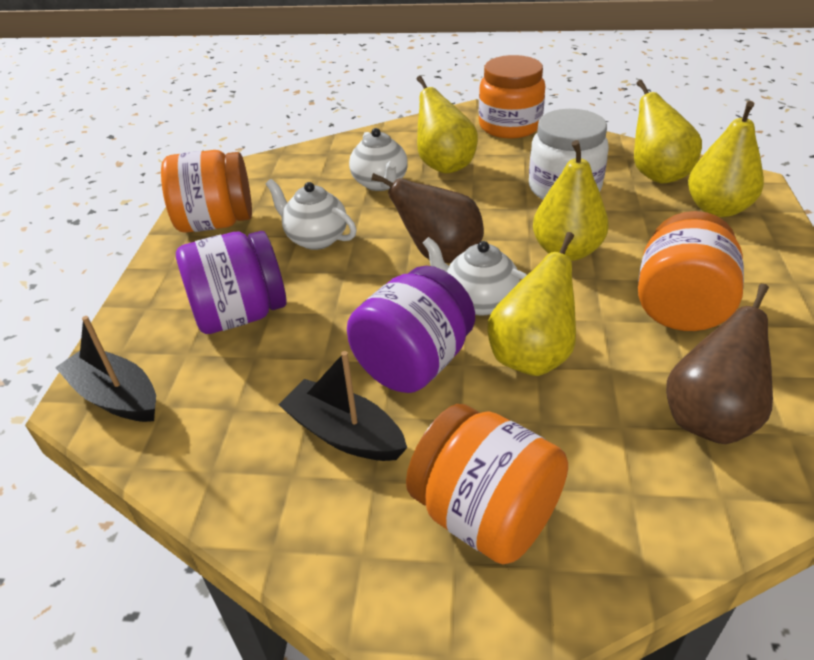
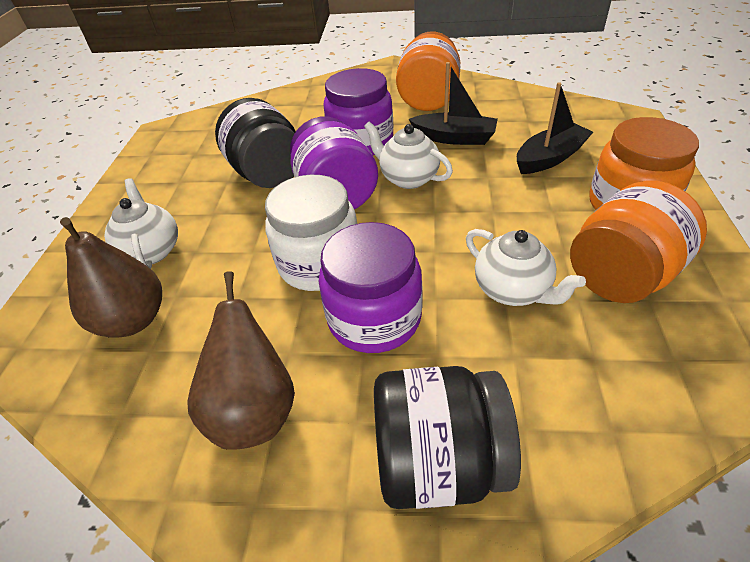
black jar: 0 -> 2
orange jar: 4 -> 3
purple jar: 2 -> 3
yellow pear: 5 -> 0

